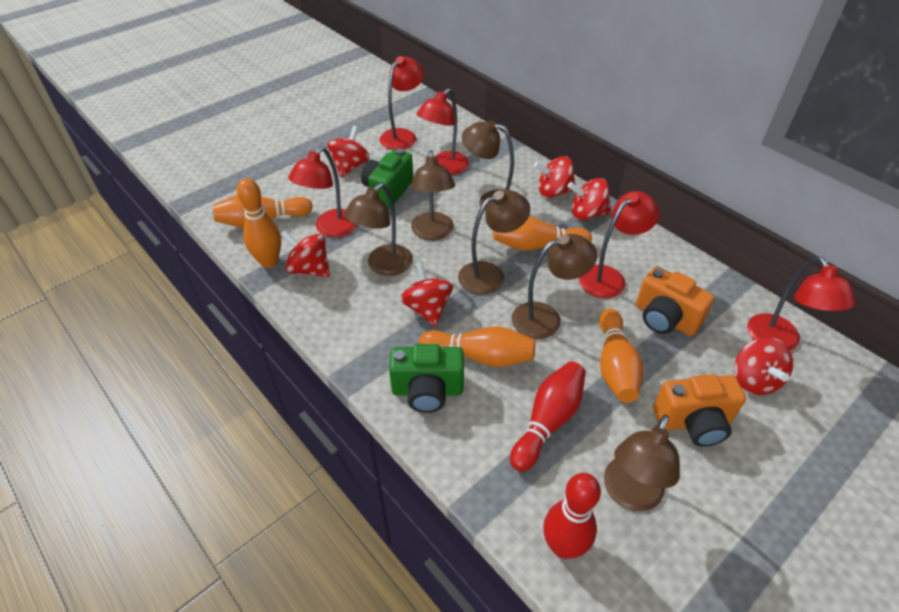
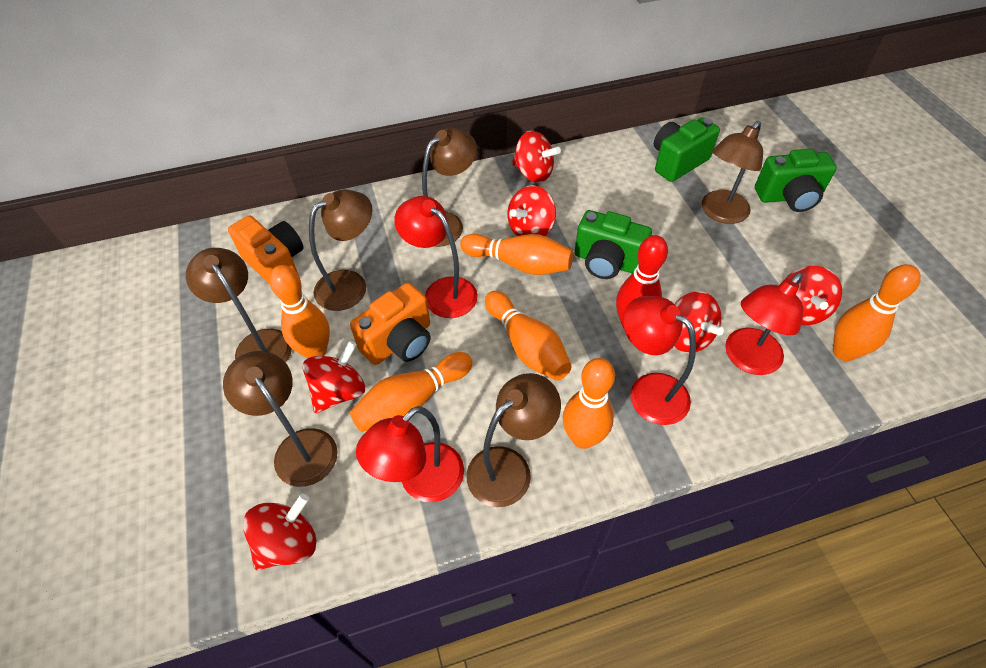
green camera: 2 -> 3
orange bowling pin: 5 -> 6
red bowling pin: 2 -> 1
red lamp: 5 -> 4

